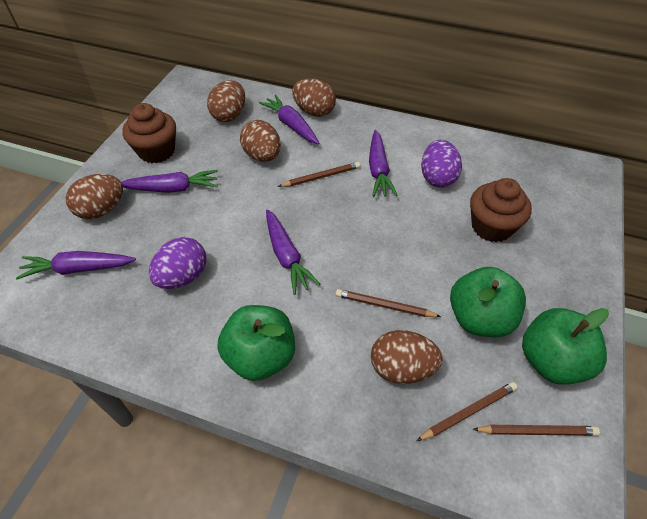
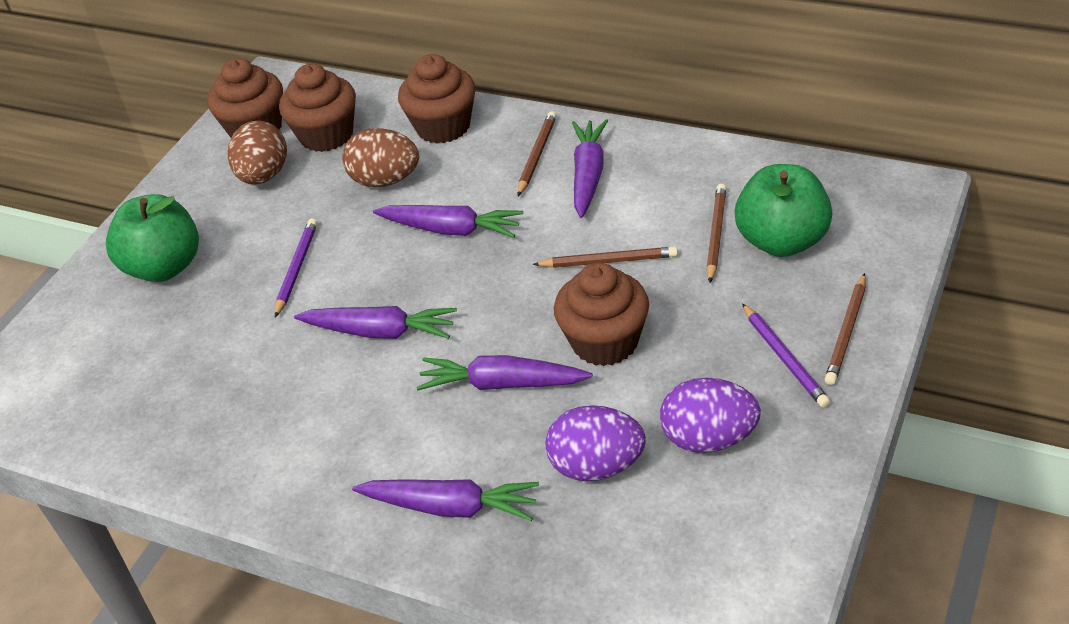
brown cupcake: 2 -> 4
brown egg: 5 -> 2
green apple: 3 -> 2
purple pencil: 0 -> 2

